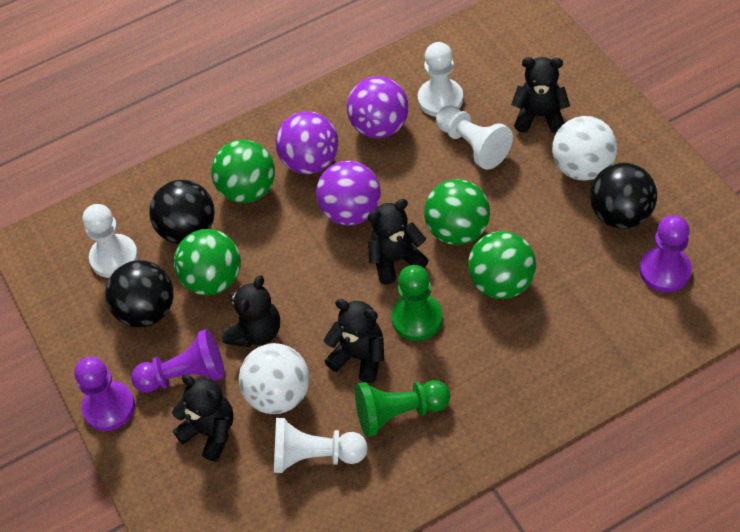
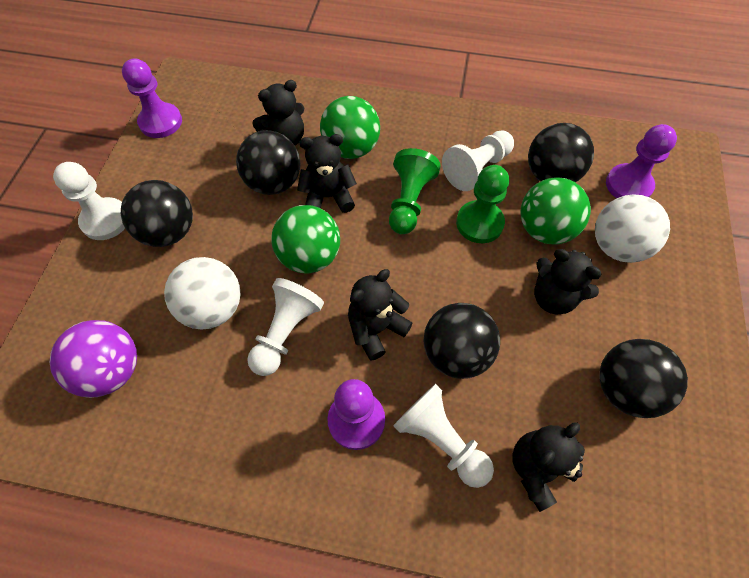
black ball: 3 -> 5
green ball: 4 -> 3
purple ball: 3 -> 1

